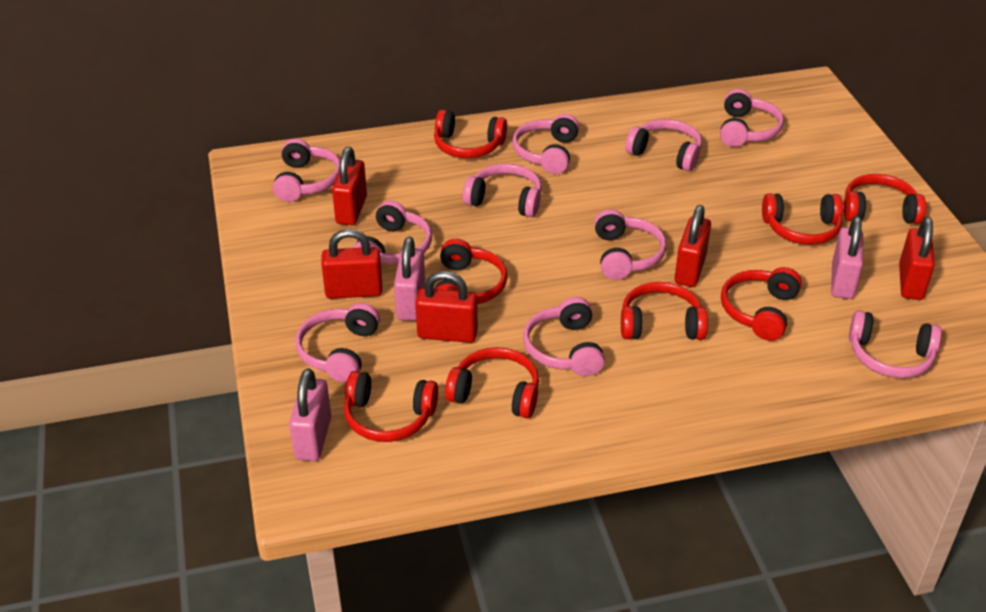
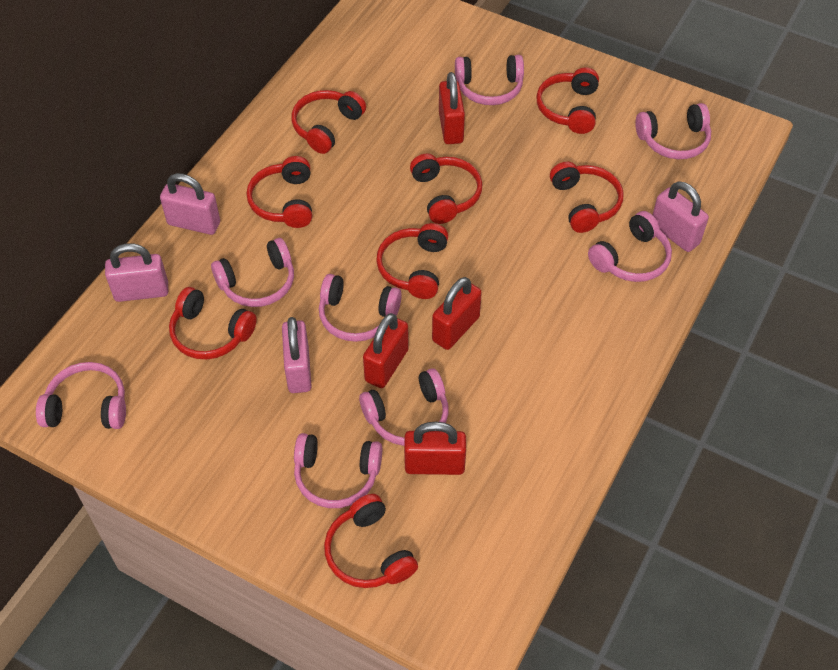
pink headphones: 10 -> 8
pink padlock: 3 -> 4
red padlock: 5 -> 4

